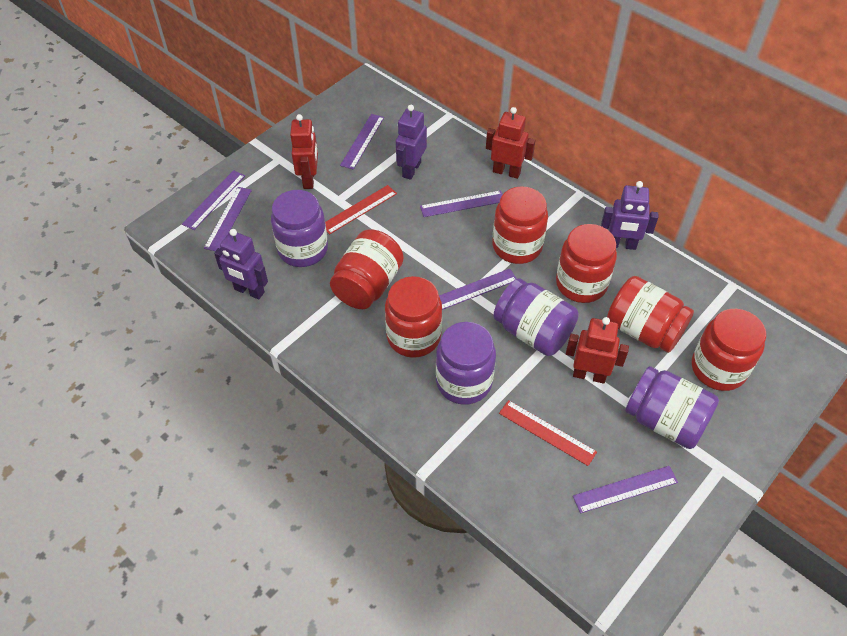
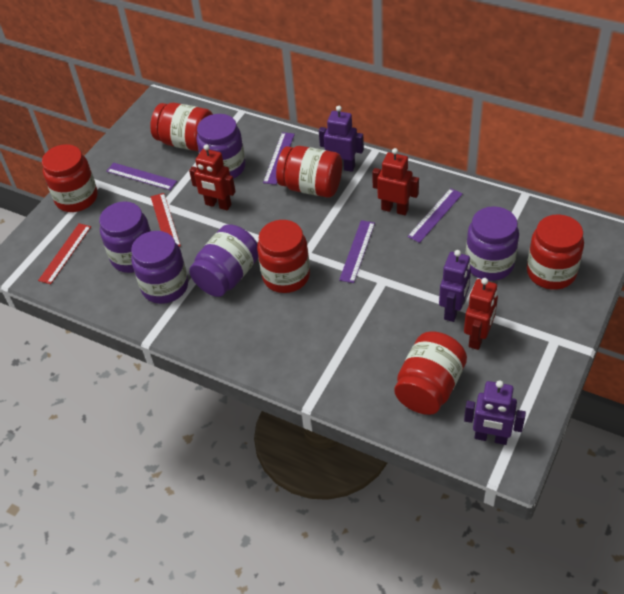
purple jar: 4 -> 5
purple ruler: 6 -> 4

